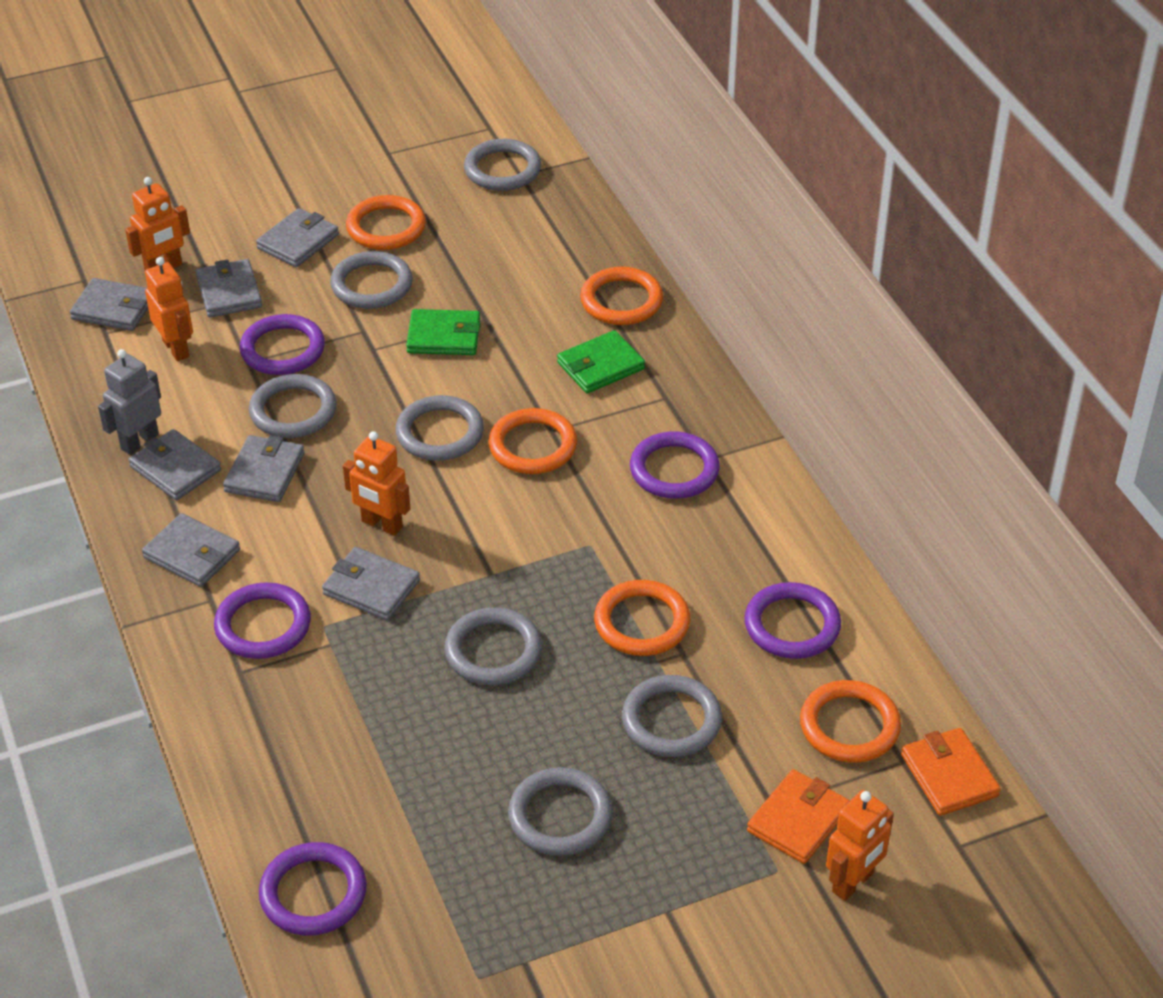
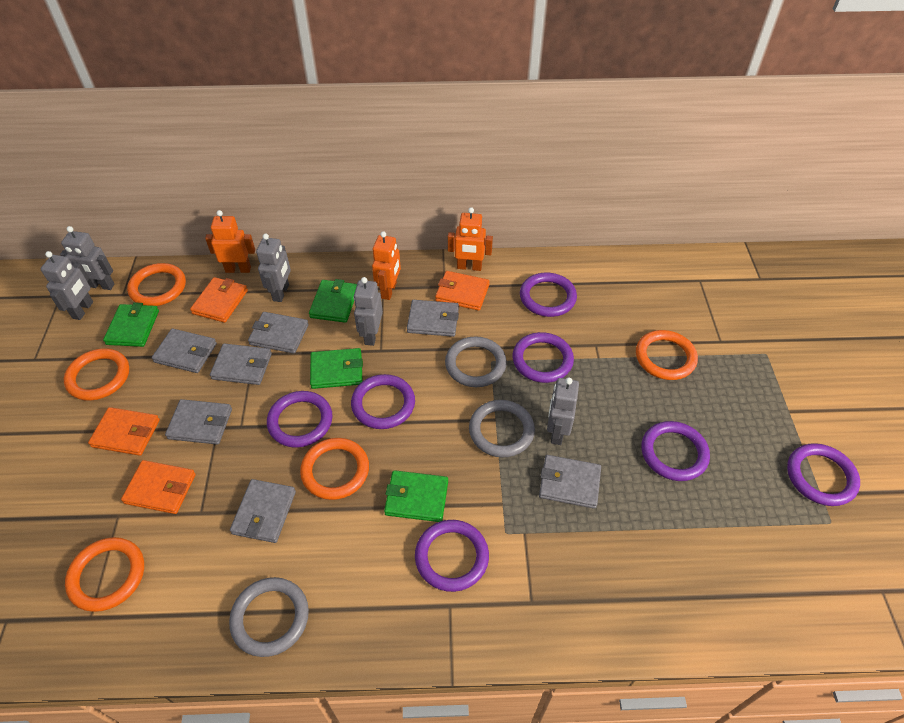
green wallet: 2 -> 4
grey ring: 7 -> 3
grey robot: 1 -> 5
orange robot: 4 -> 3
orange wallet: 2 -> 4
purple ring: 5 -> 7

